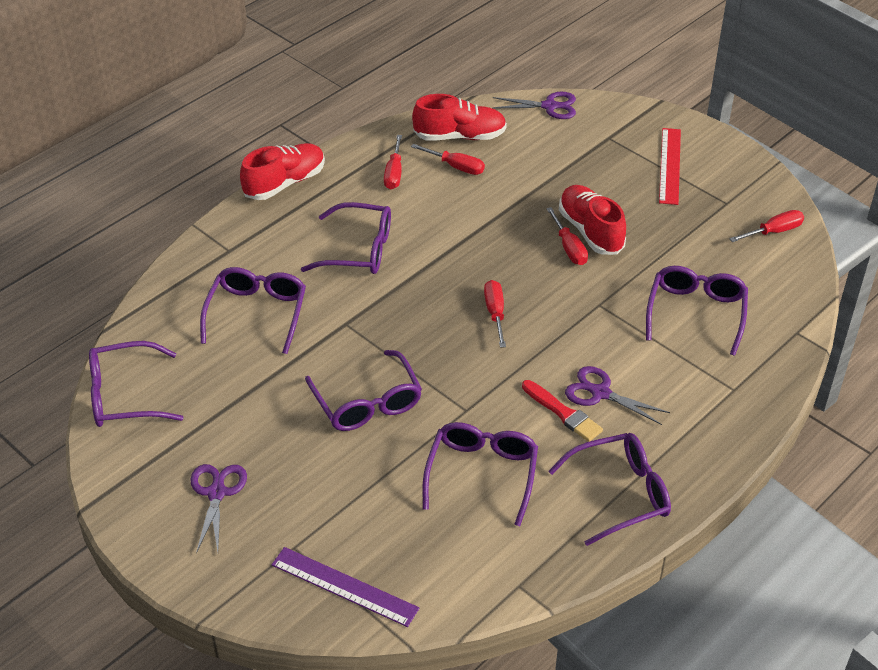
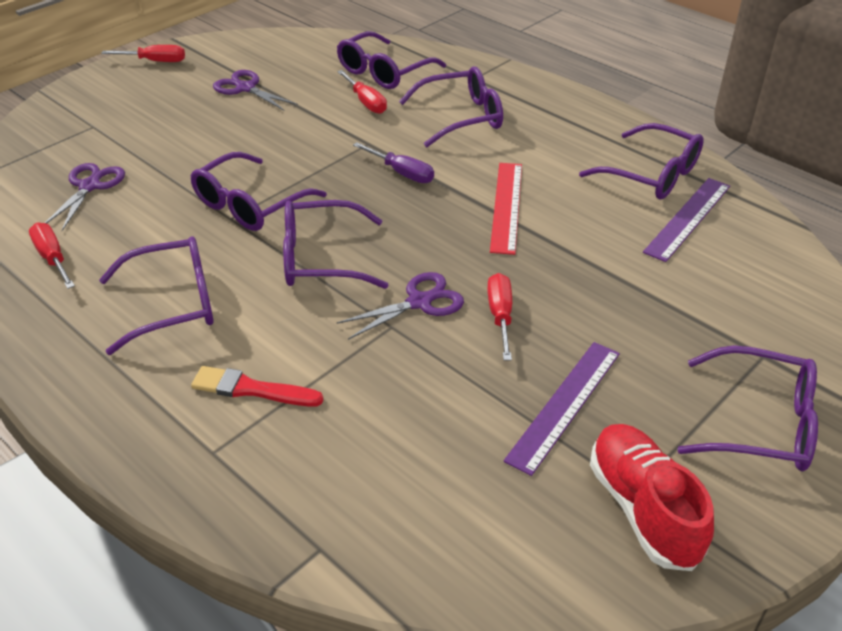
purple ruler: 1 -> 2
purple screwdriver: 0 -> 1
red screwdriver: 5 -> 4
red shoe: 3 -> 1

